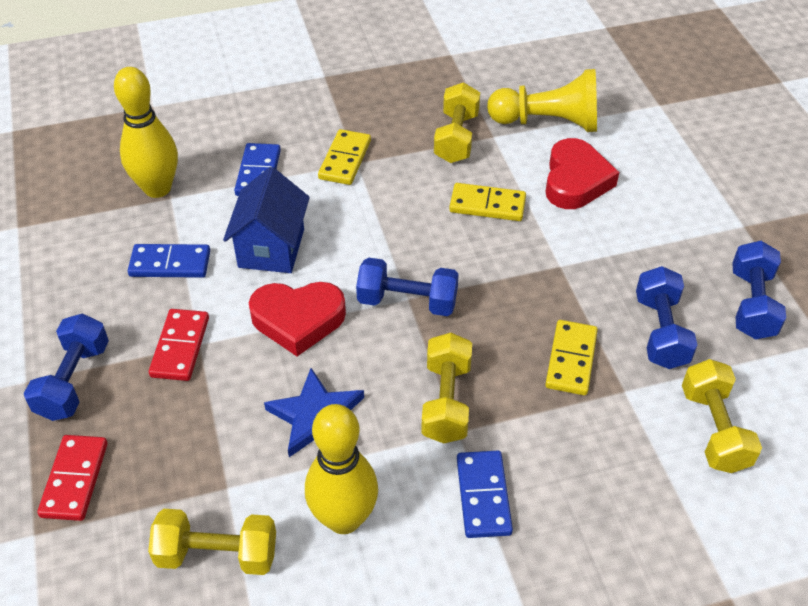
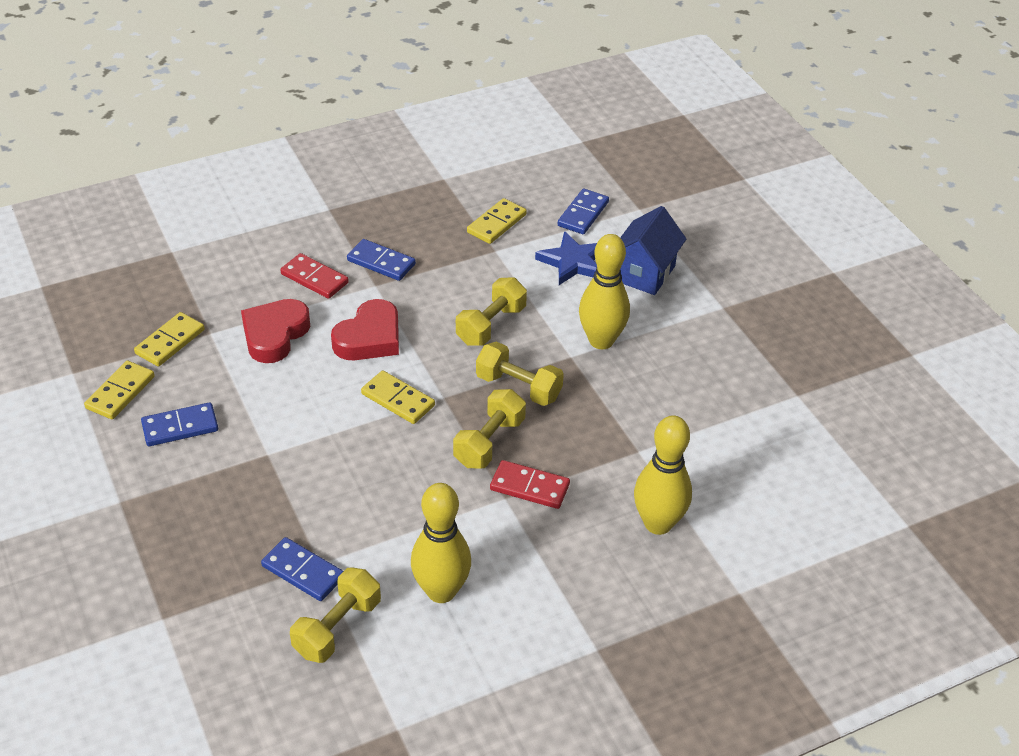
blue domino: 3 -> 4
blue dumbbell: 4 -> 0
yellow bowling pin: 2 -> 3
yellow domino: 3 -> 4
yellow pawn: 1 -> 0

